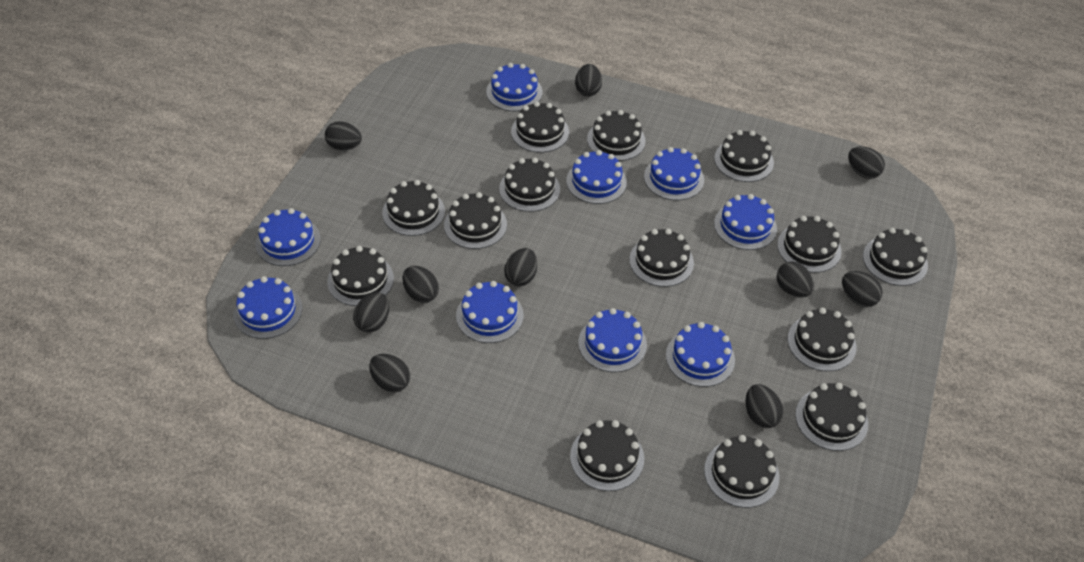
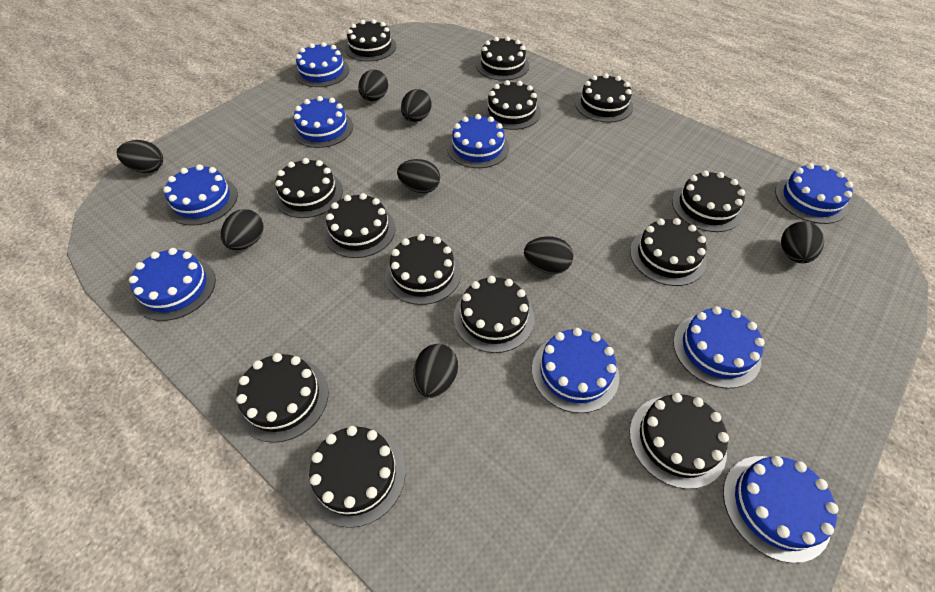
black cake: 14 -> 13
black egg: 10 -> 8

